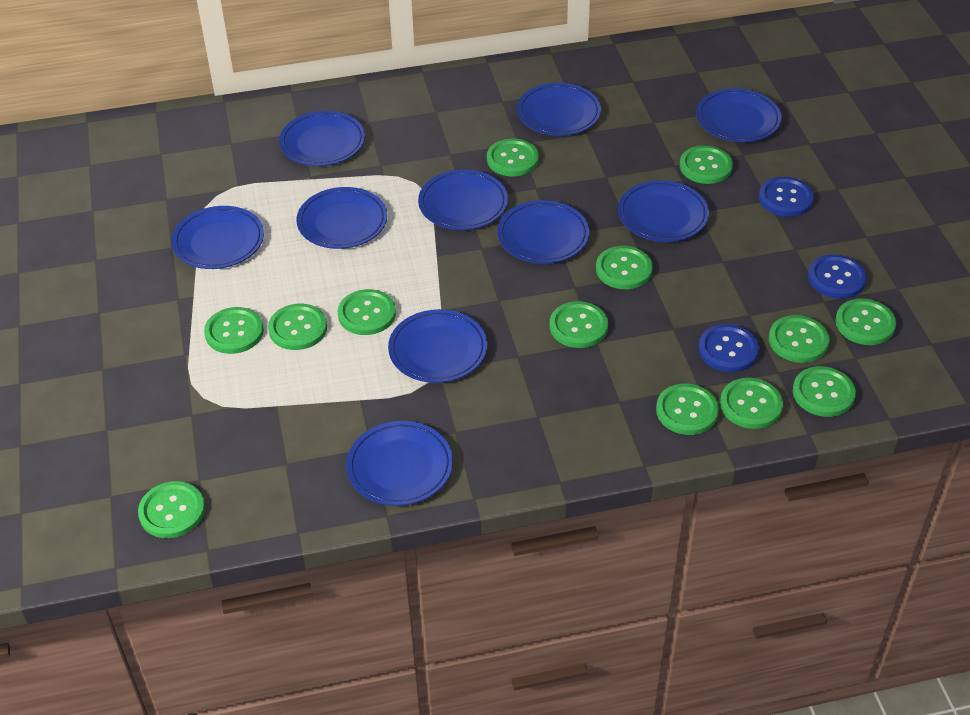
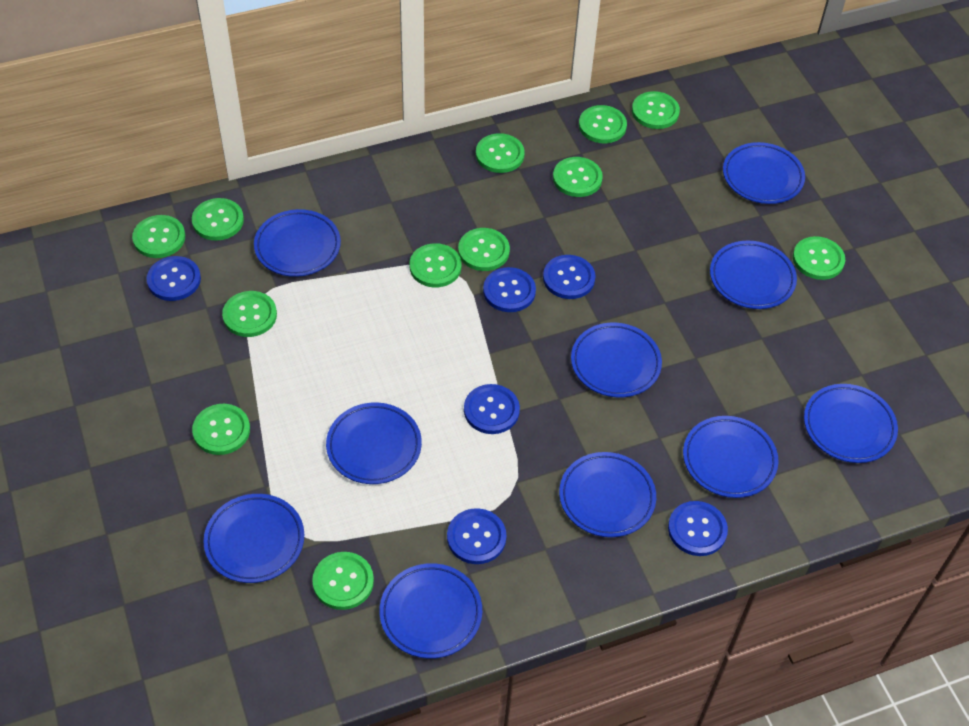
blue button: 3 -> 6
green button: 13 -> 12

